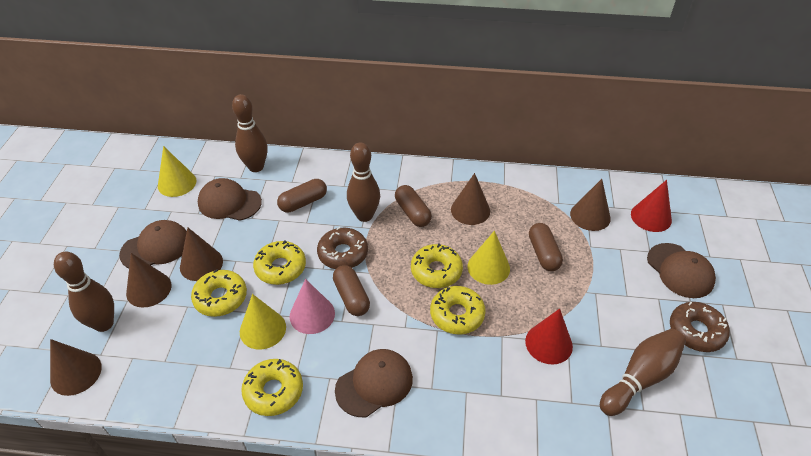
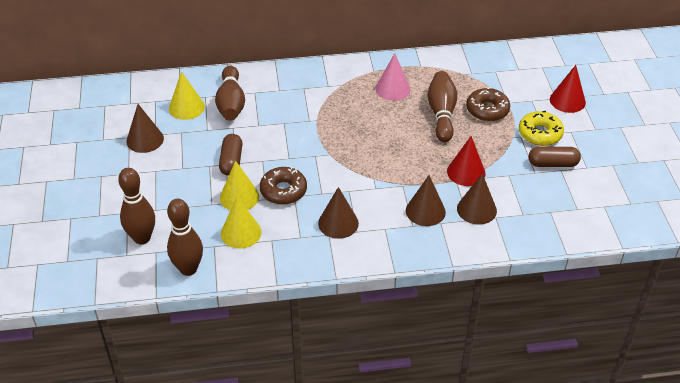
brown cap: 4 -> 0
brown capsule: 4 -> 2
brown cone: 5 -> 4
yellow donut: 5 -> 1

